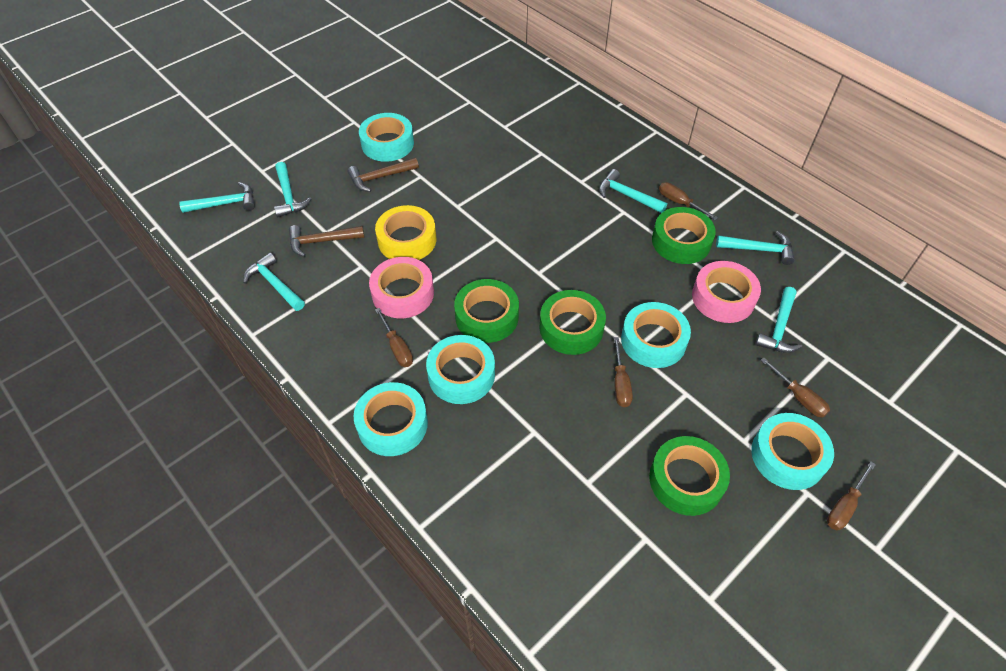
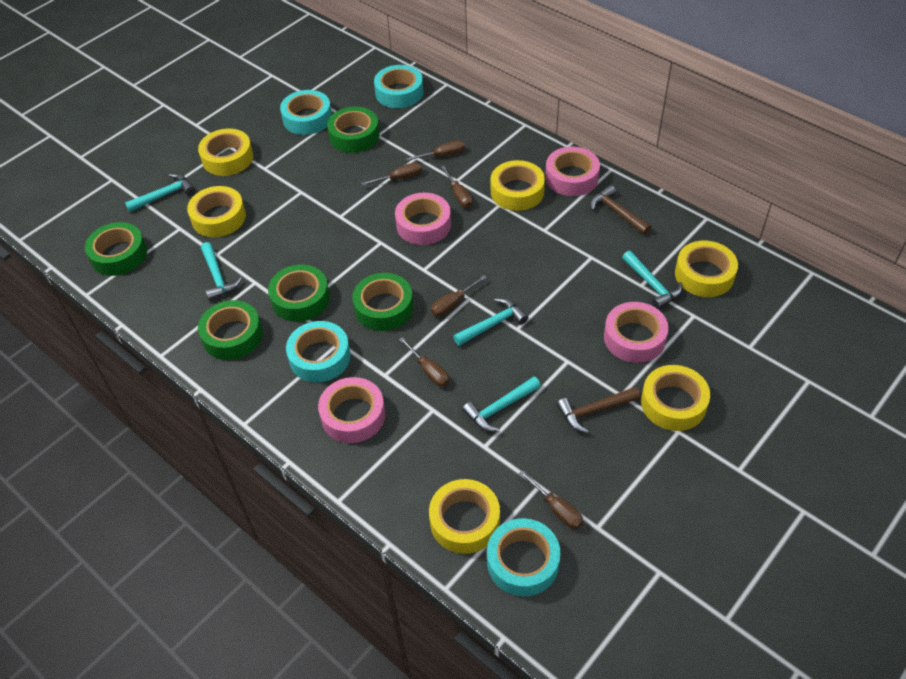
brown screwdriver: 5 -> 6
green tape: 4 -> 5
pink tape: 2 -> 4
turquoise hammer: 6 -> 5
turquoise tape: 5 -> 4
yellow tape: 1 -> 6

